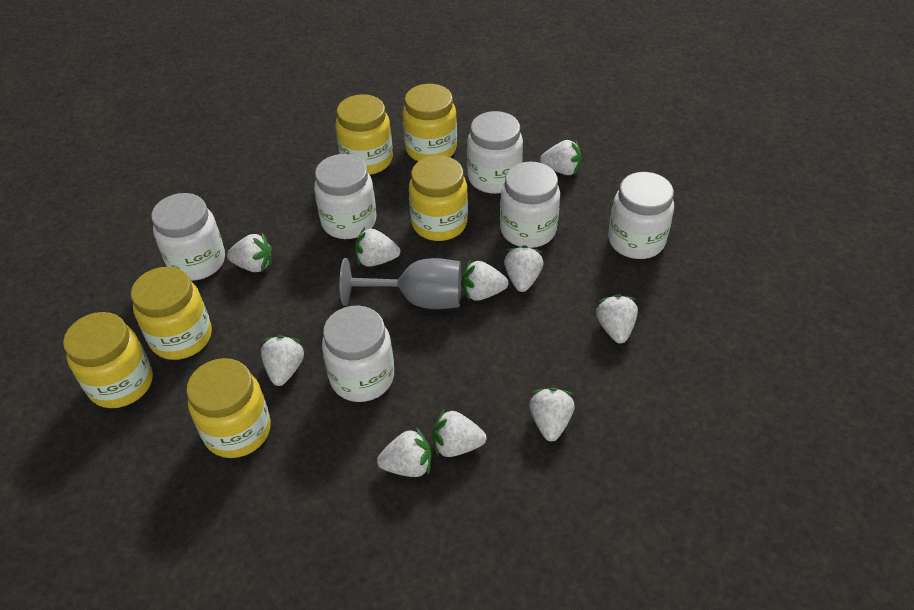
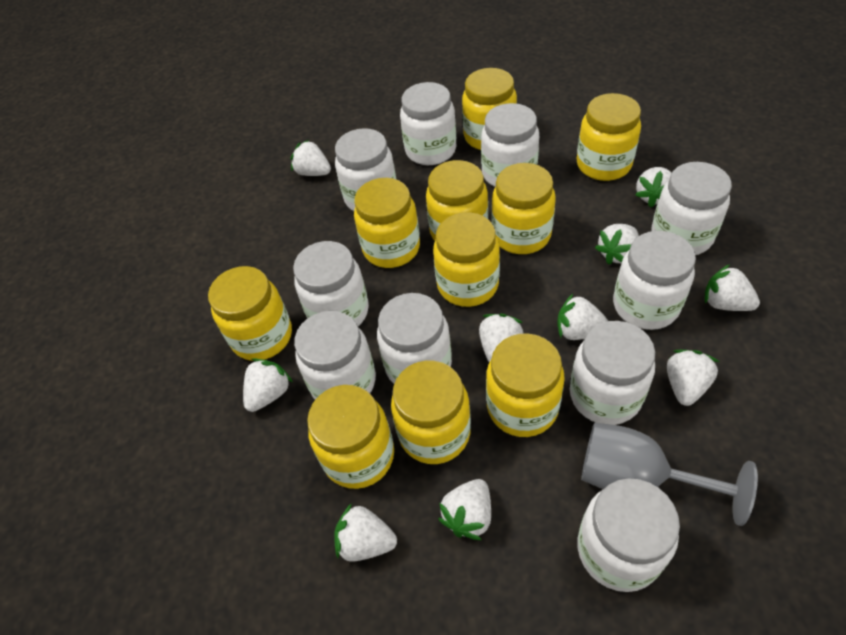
white jar: 6 -> 10
yellow jar: 6 -> 10

